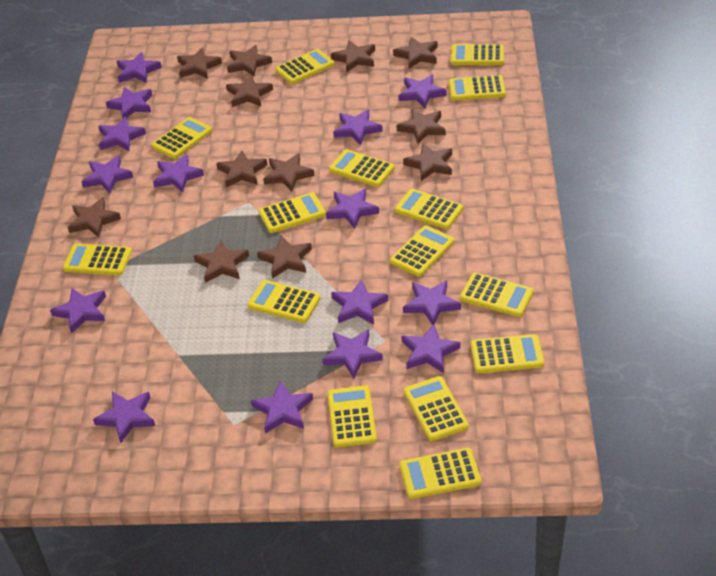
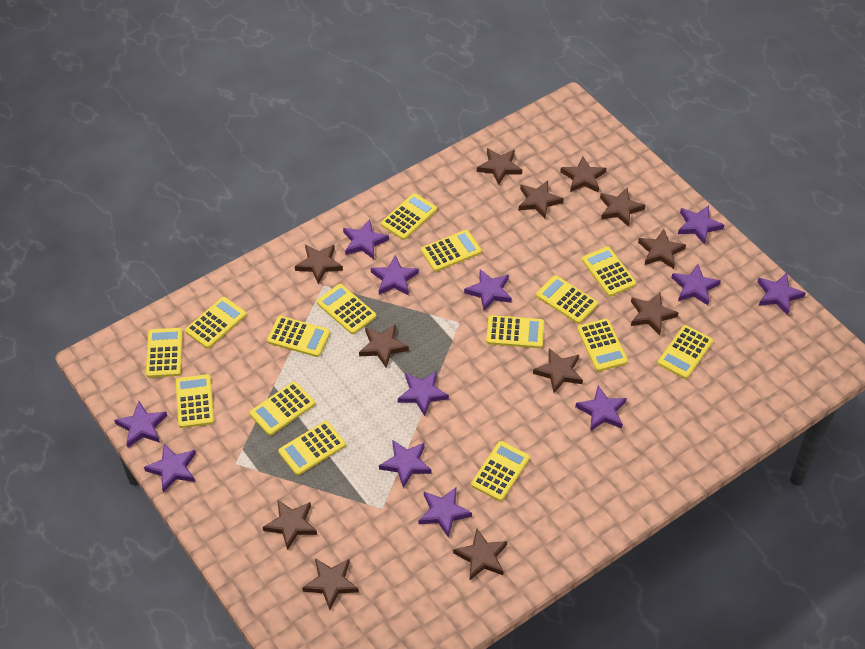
purple star: 15 -> 12

